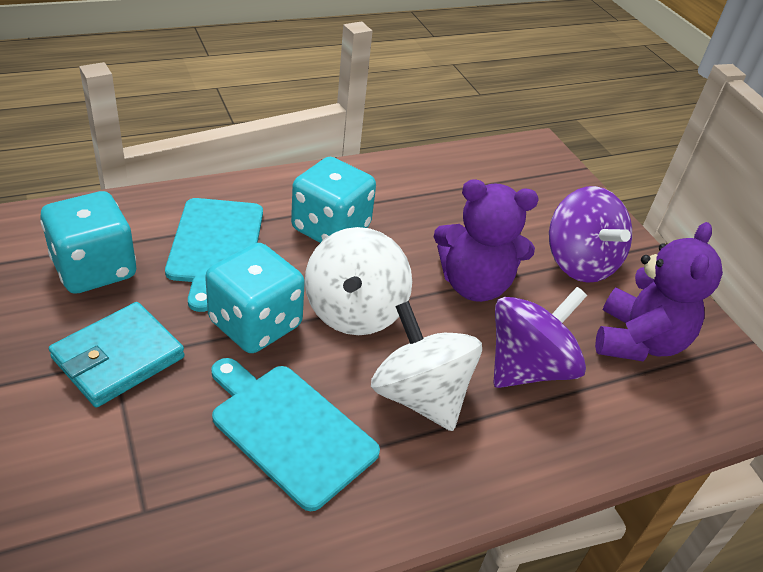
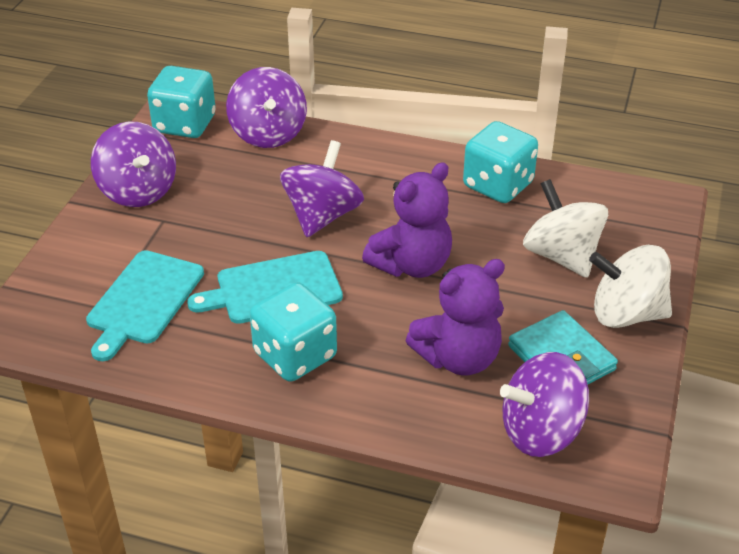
purple spinning top: 2 -> 4

